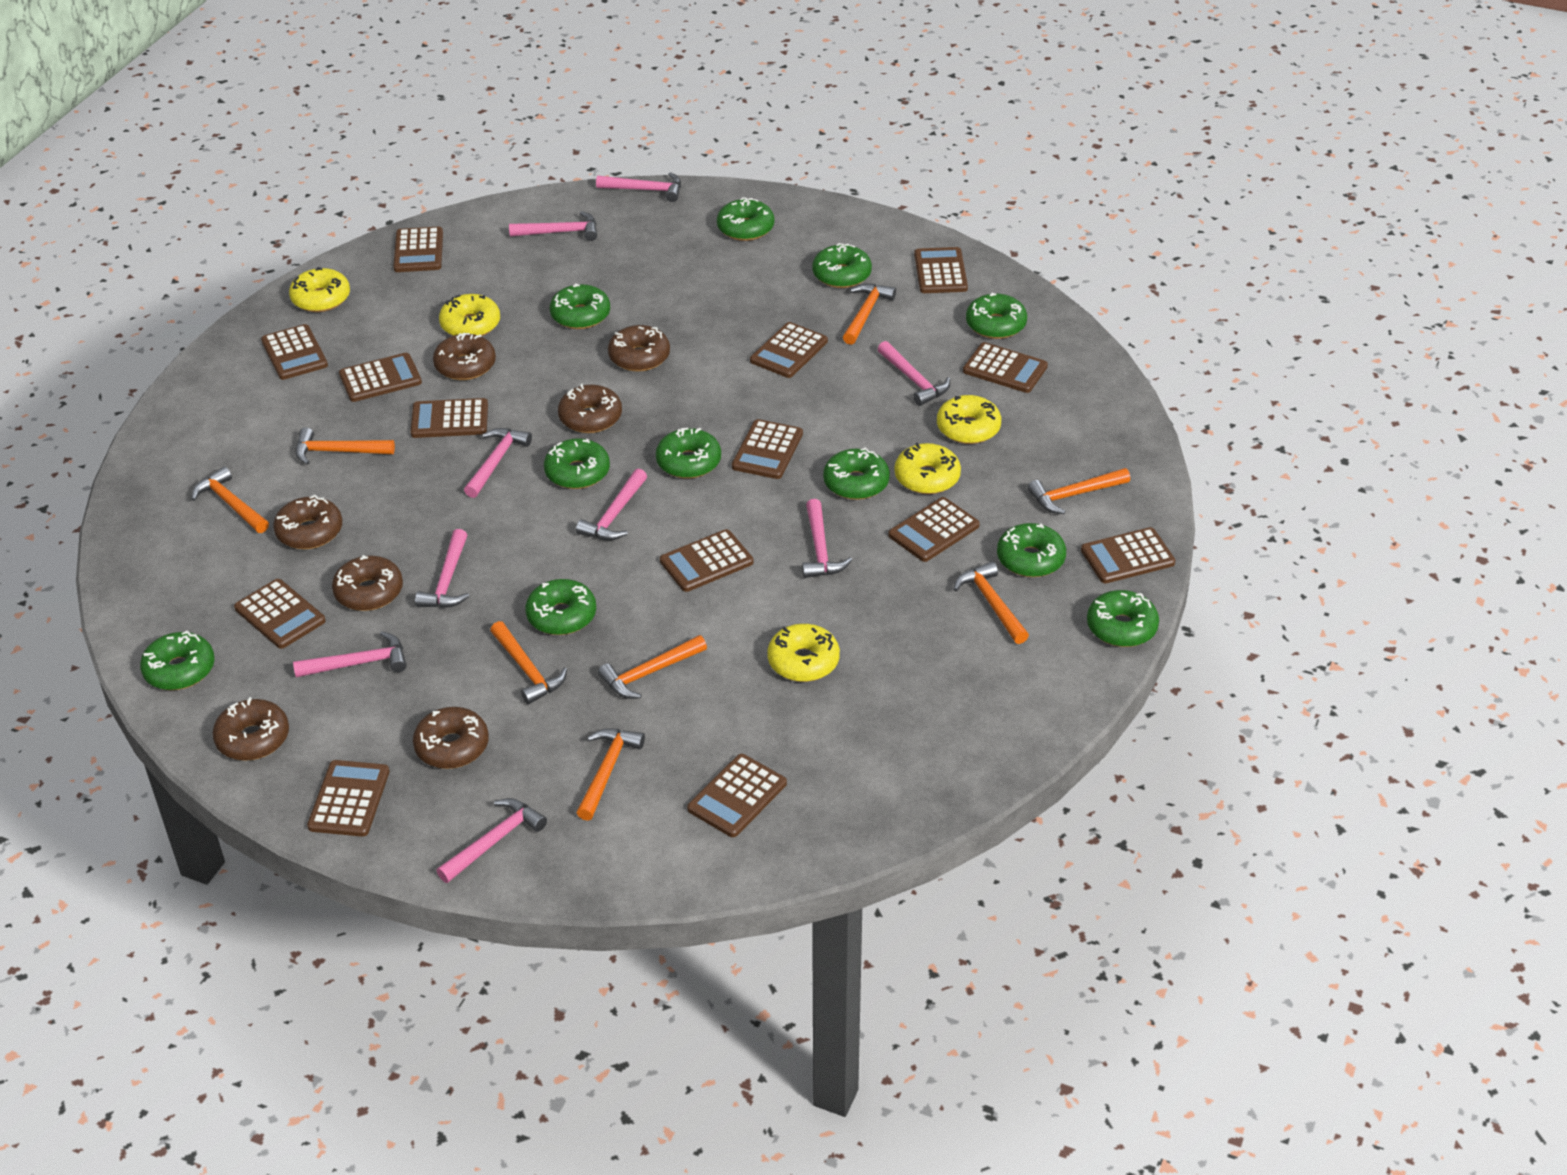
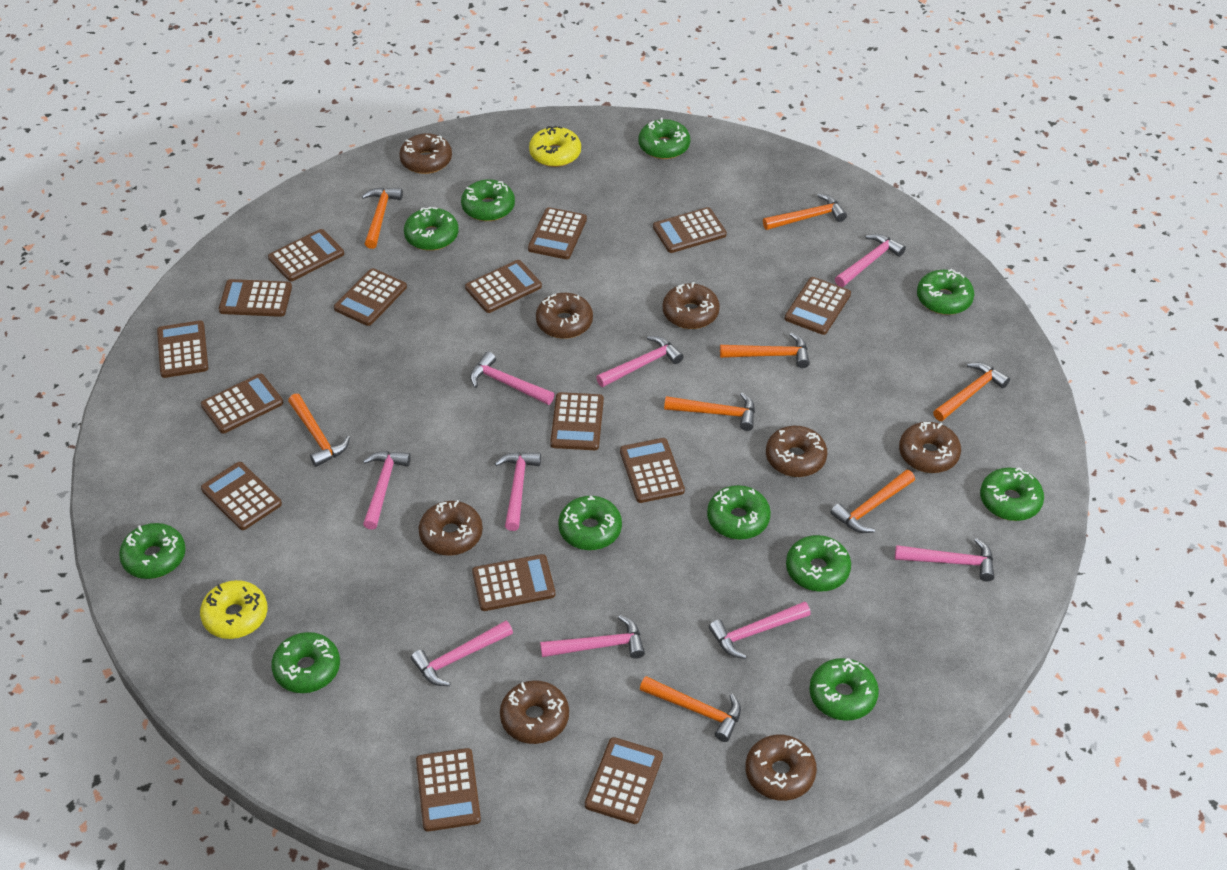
brown calculator: 14 -> 15
brown donut: 7 -> 8
yellow donut: 5 -> 2

